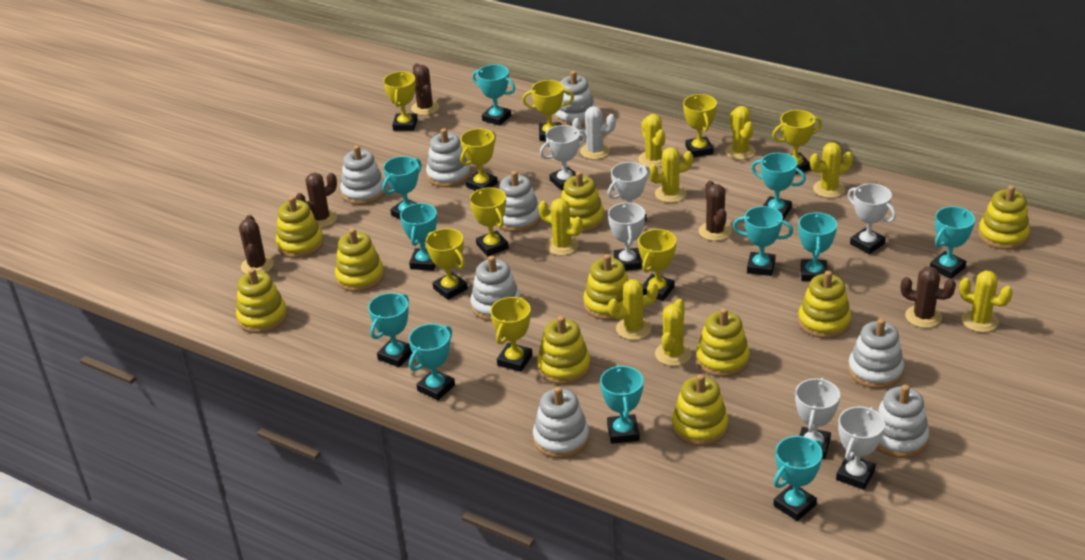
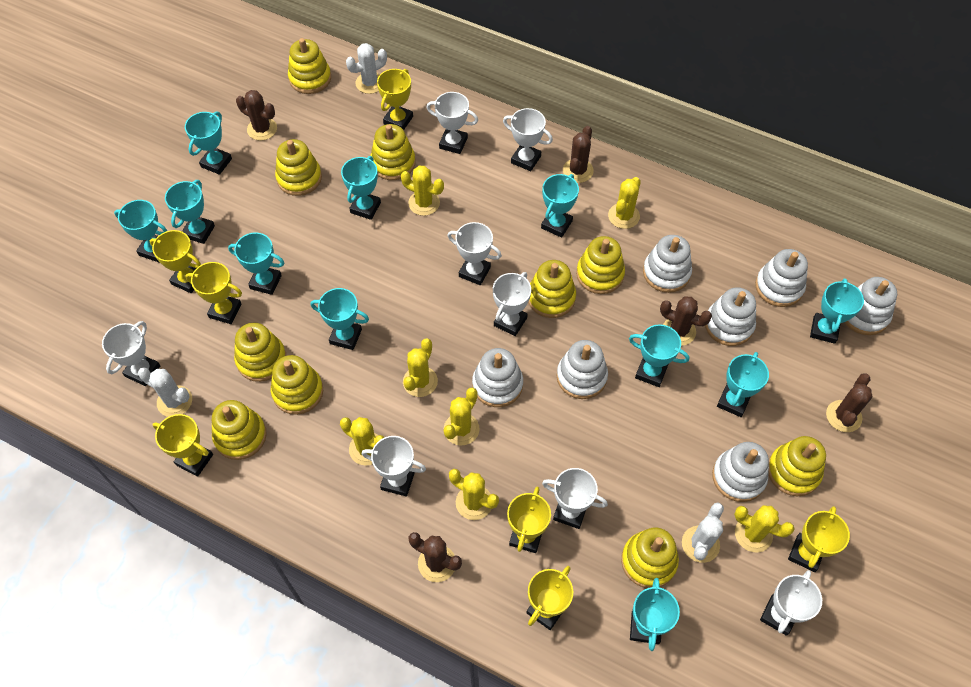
white cactus: 1 -> 3
white stacking toy: 8 -> 7
white trophy: 6 -> 8
yellow cactus: 8 -> 7
yellow trophy: 9 -> 7

